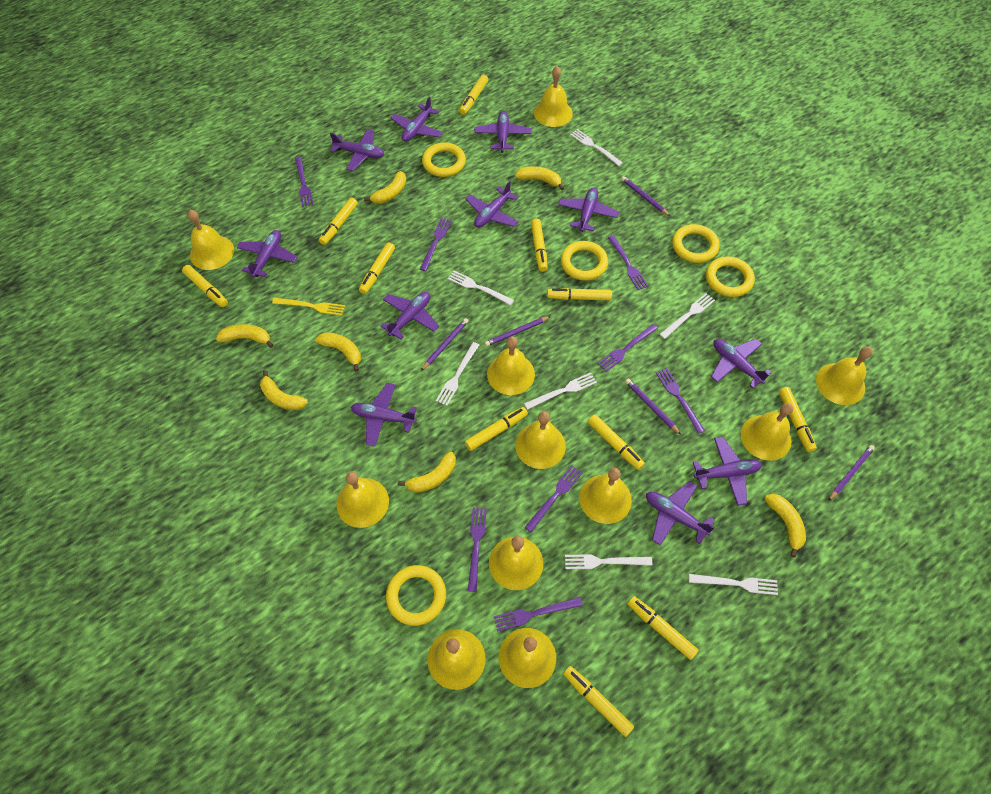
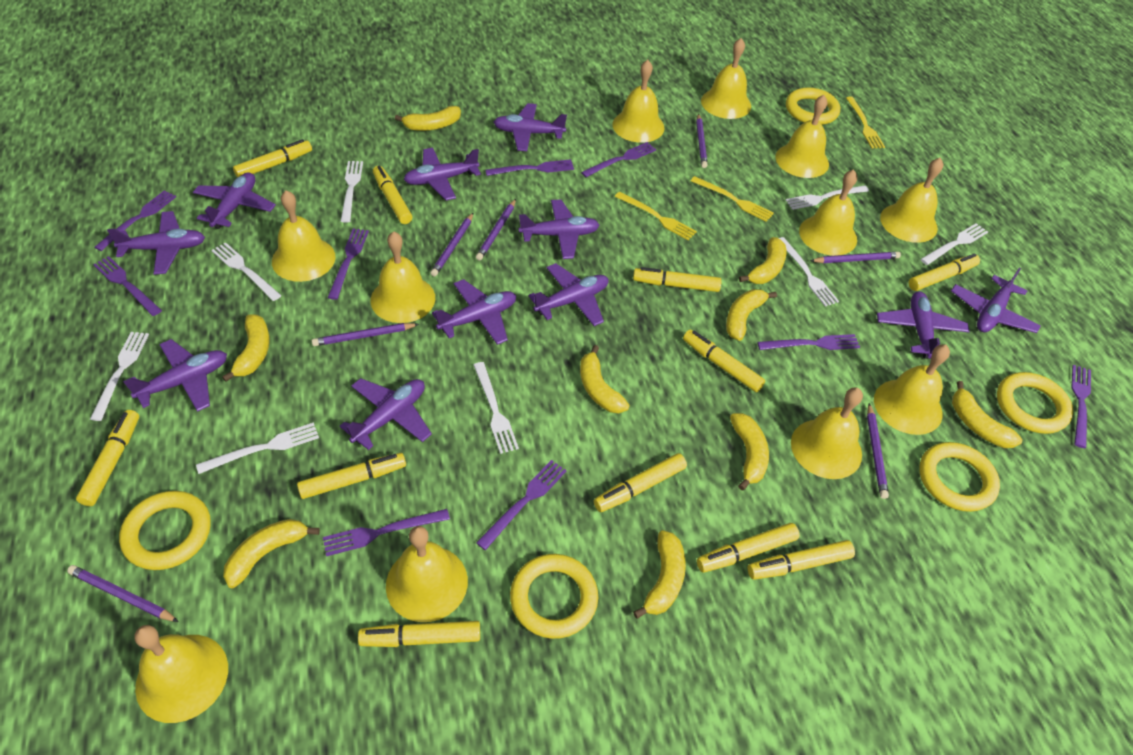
purple fork: 8 -> 9
purple pencil: 5 -> 7
white fork: 7 -> 8
yellow banana: 7 -> 9
yellow fork: 1 -> 3

